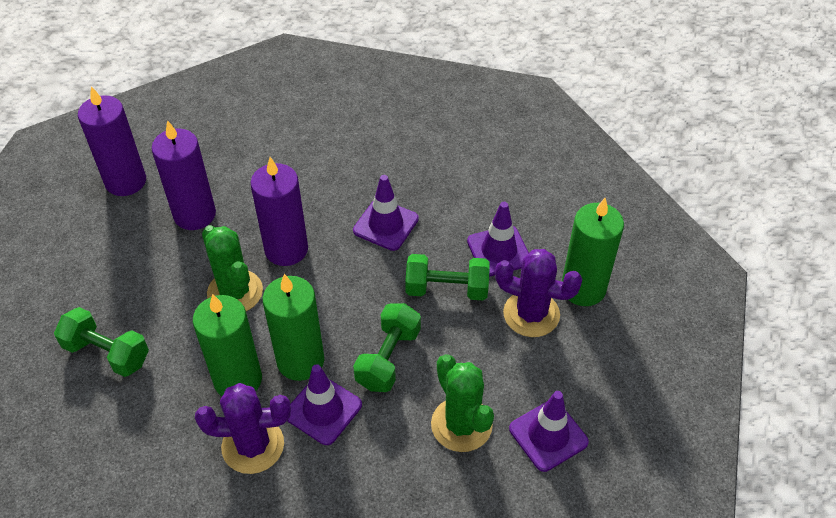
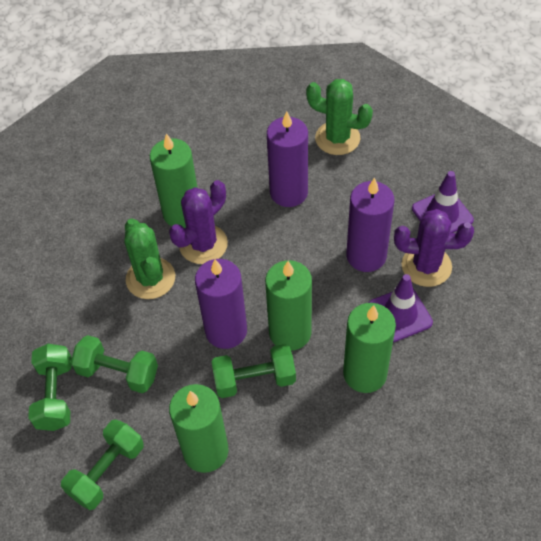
green candle: 3 -> 4
green dumbbell: 3 -> 4
purple traffic cone: 4 -> 2

